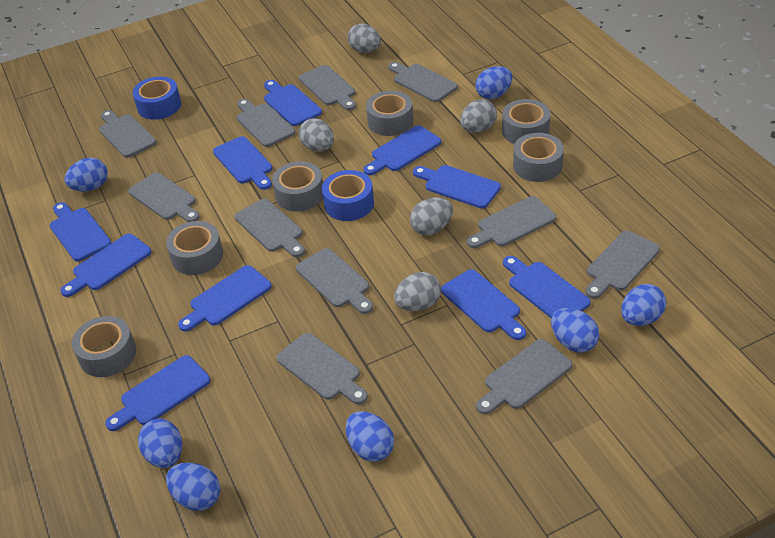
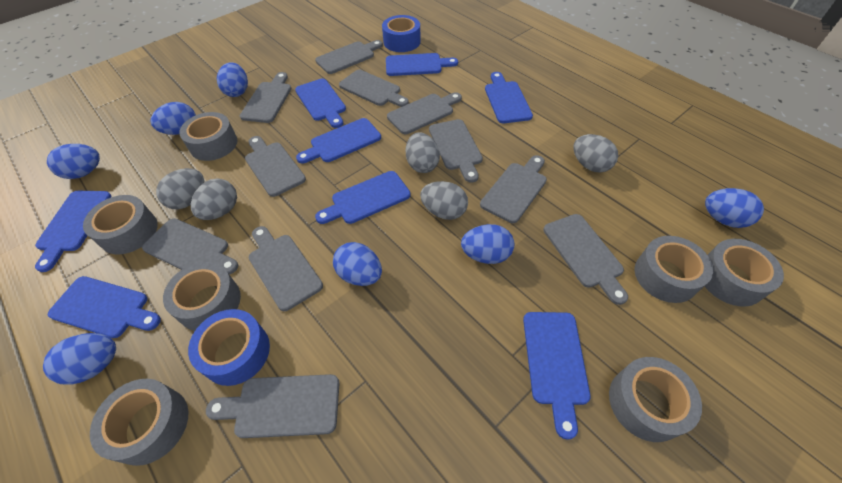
blue cutting board: 10 -> 8
grey tape: 6 -> 7

